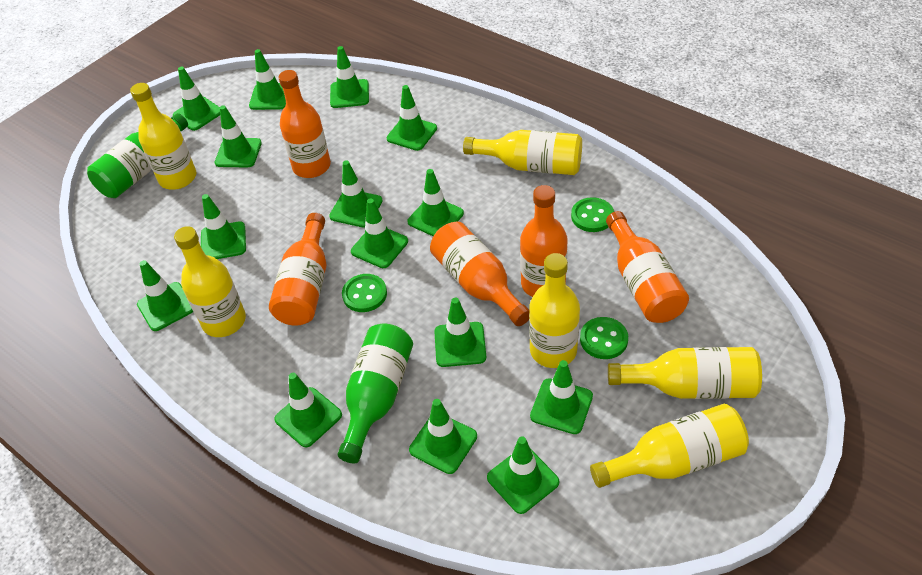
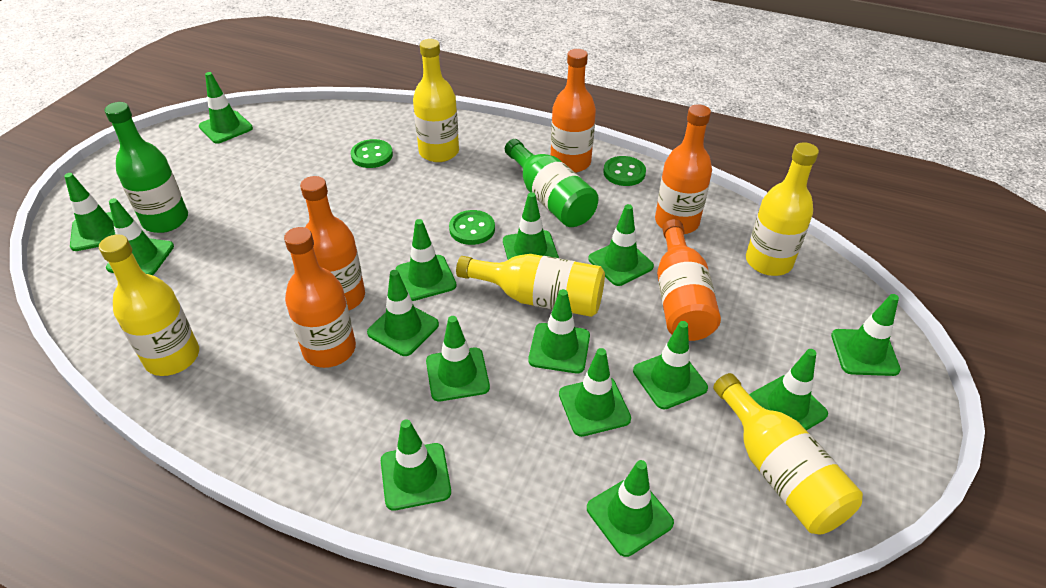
yellow bottle: 6 -> 5

